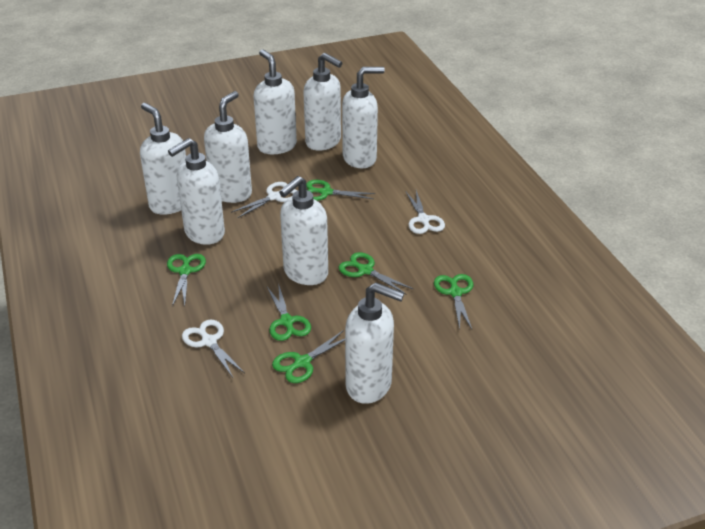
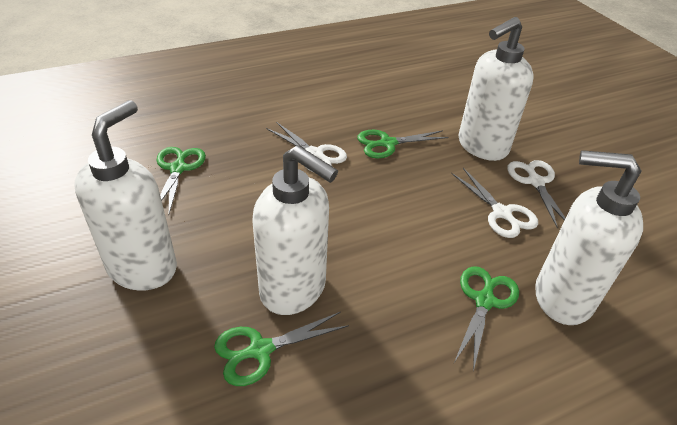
green scissors: 6 -> 4
white soap dispenser: 8 -> 4

